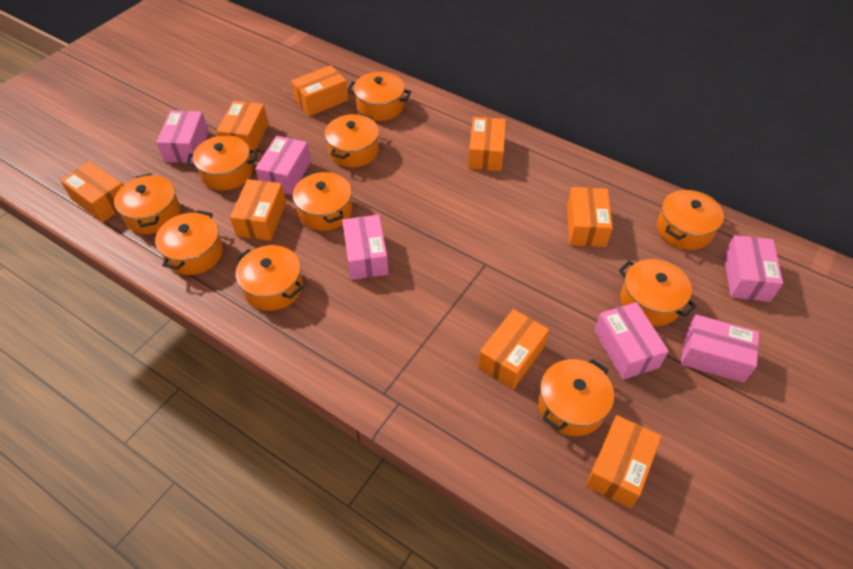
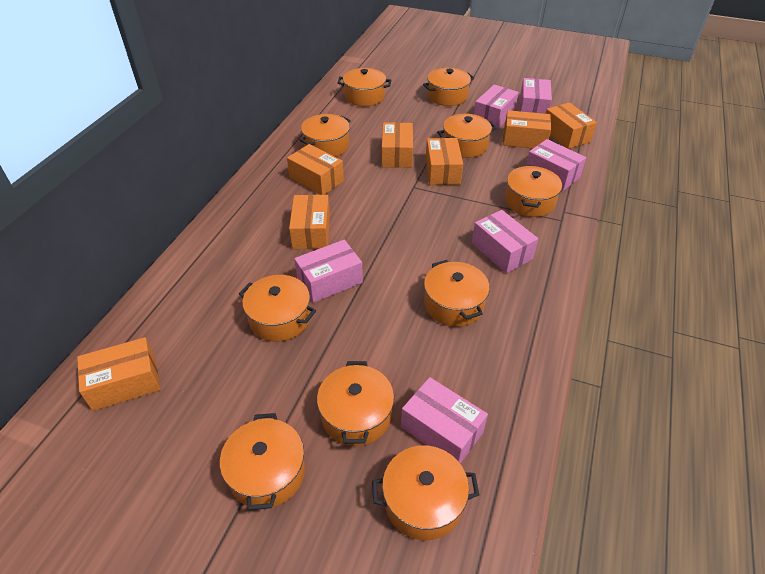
orange box: 8 -> 7

